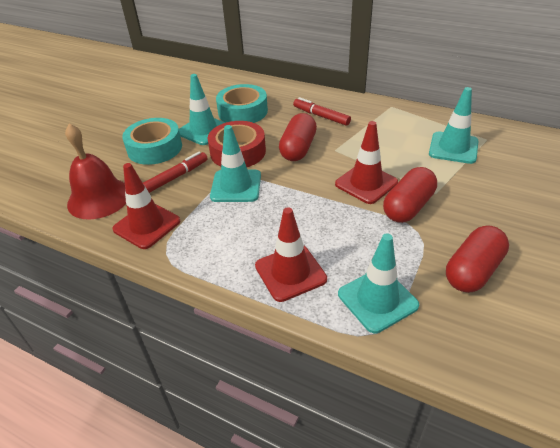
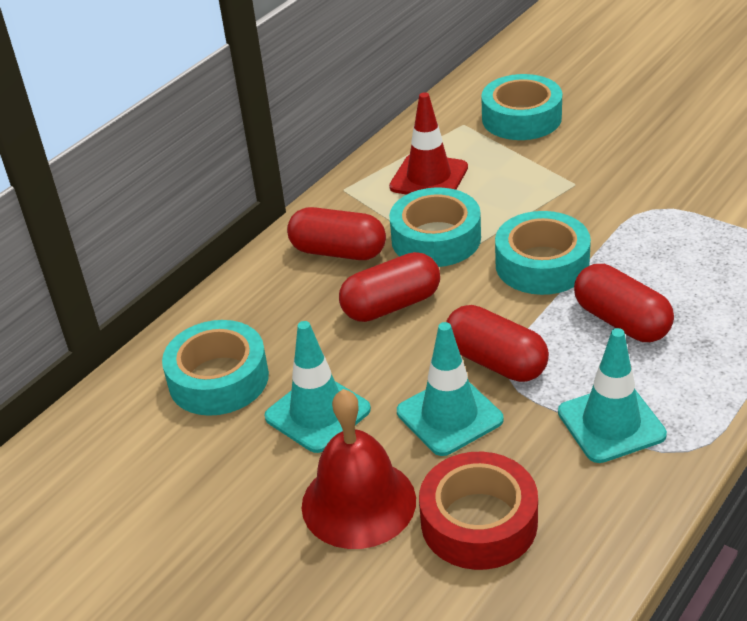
red capsule: 3 -> 4
red marker: 2 -> 0
red traffic cone: 3 -> 1
turquoise tape: 2 -> 4
turquoise traffic cone: 4 -> 3

